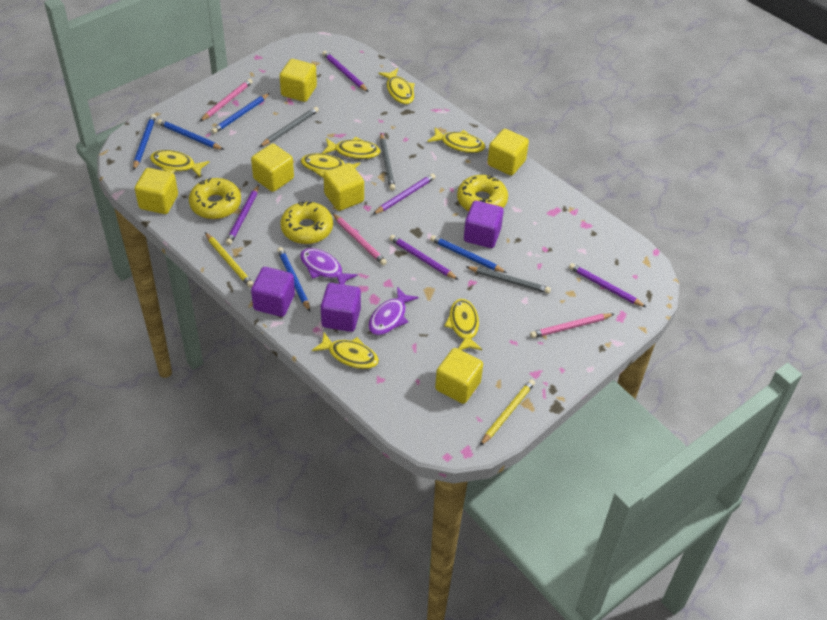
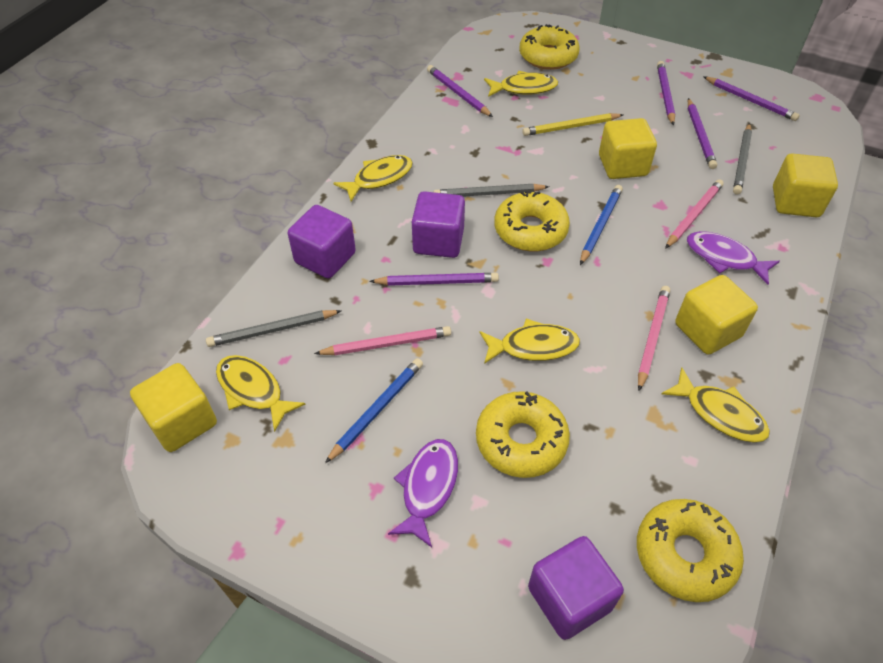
blue pencil: 5 -> 2
yellow cube: 6 -> 4
yellow donut: 3 -> 4
yellow fish: 7 -> 5
yellow pencil: 2 -> 1

